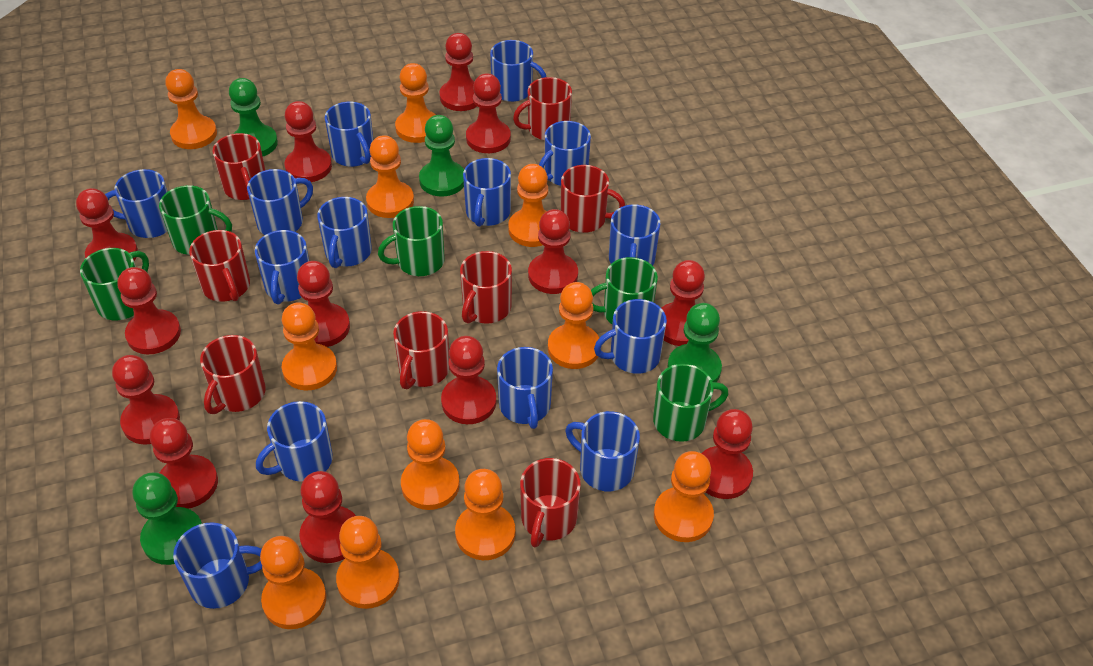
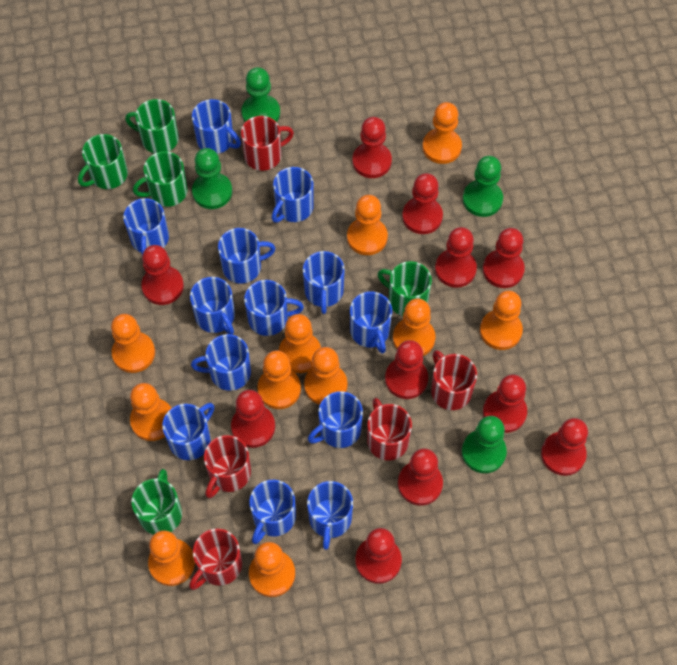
blue mug: 14 -> 13
red mug: 8 -> 5
red pawn: 13 -> 11

